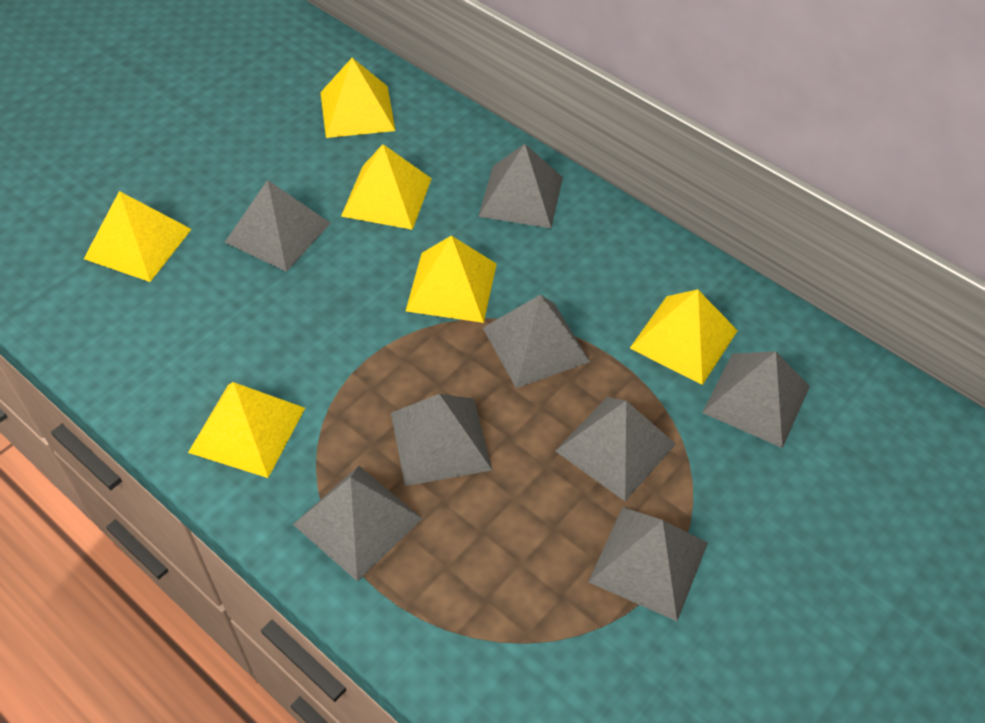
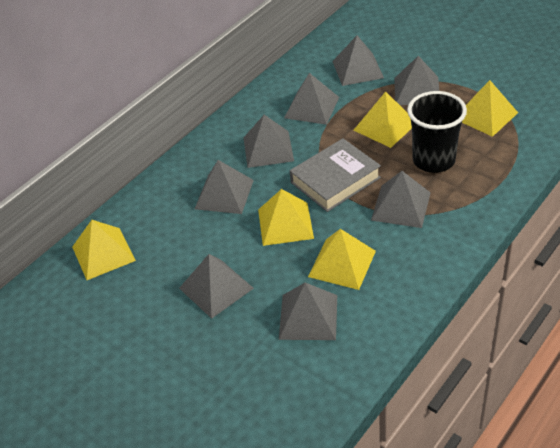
black cup: 0 -> 1
grey book: 0 -> 1
yellow pyramid: 6 -> 5

